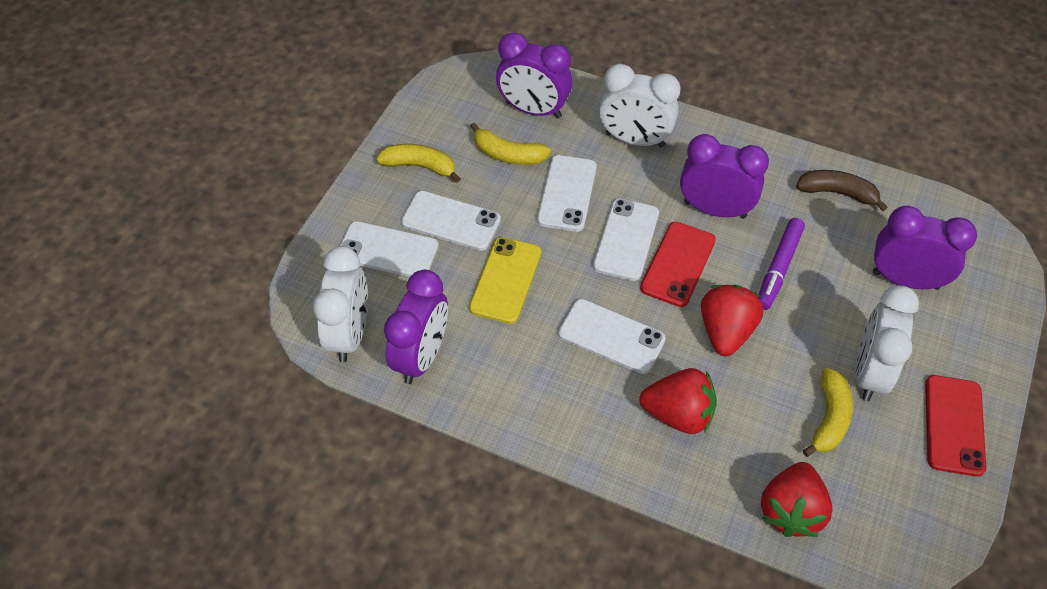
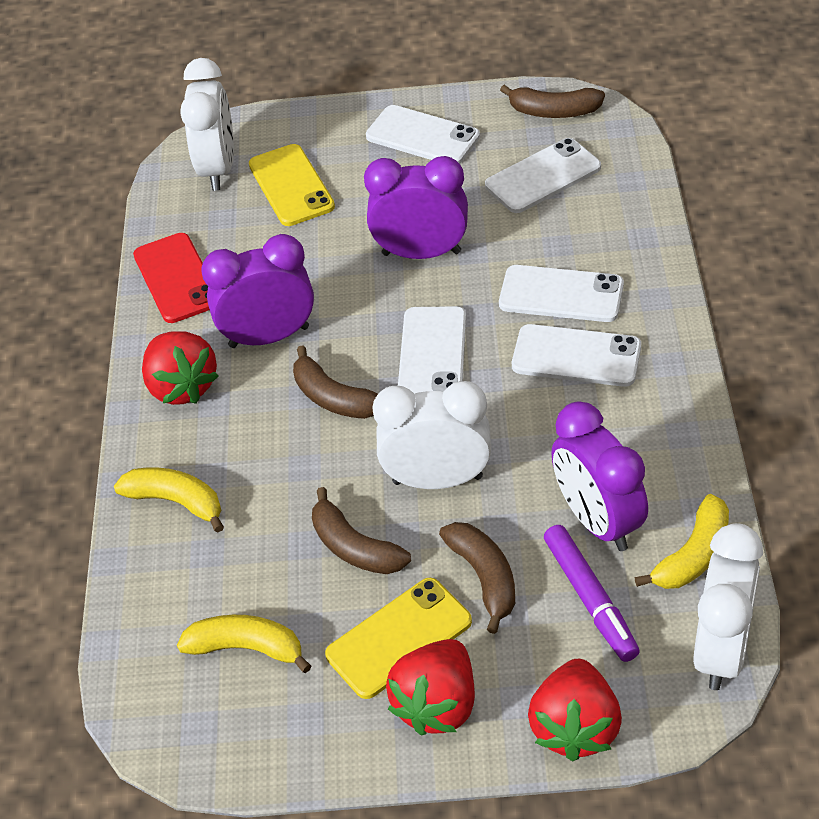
brown banana: 1 -> 4
purple clock: 4 -> 3
red phone: 2 -> 1
yellow phone: 1 -> 2

